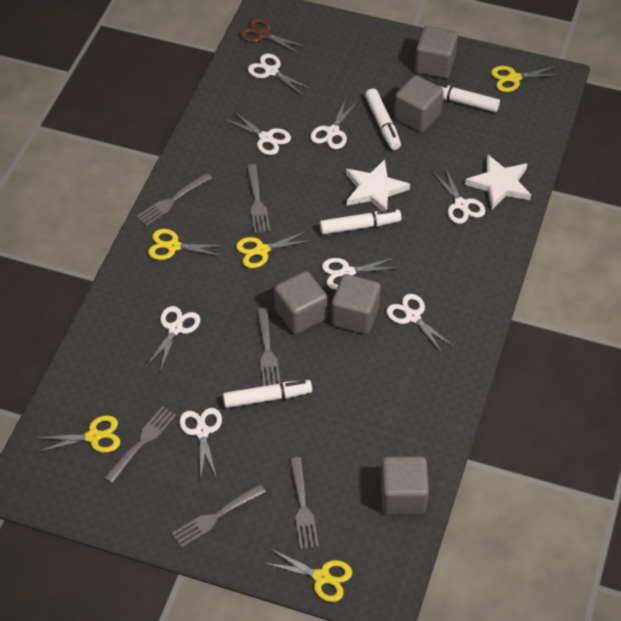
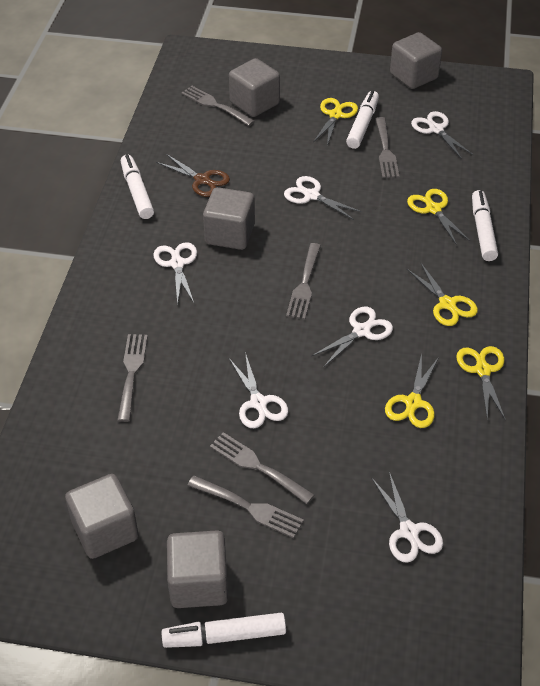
white scissors: 8 -> 6
white star: 2 -> 0

